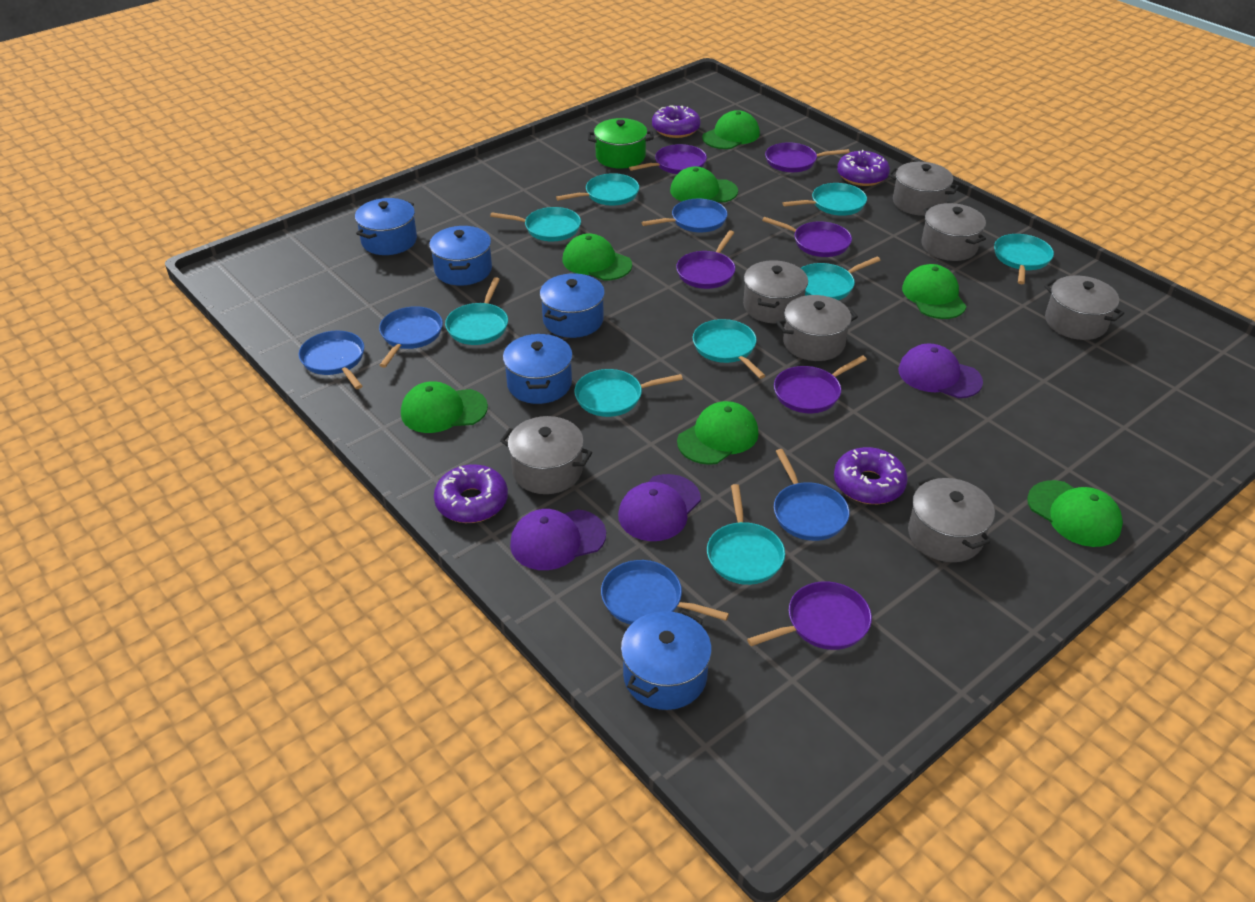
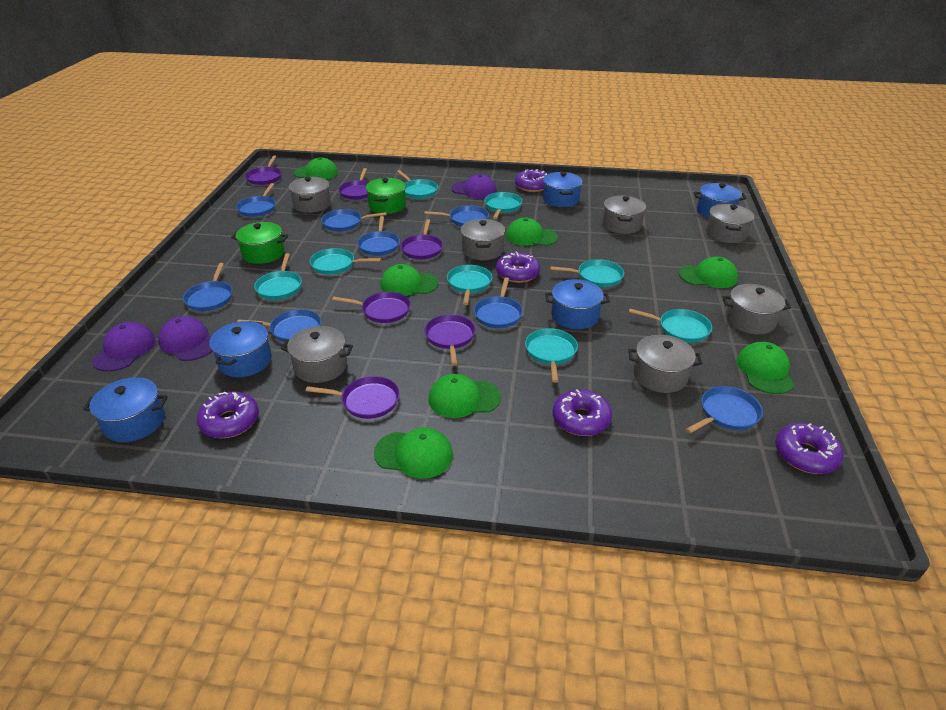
blue pan: 5 -> 8
green pot: 1 -> 2
purple donut: 4 -> 5
turquoise pan: 9 -> 8

